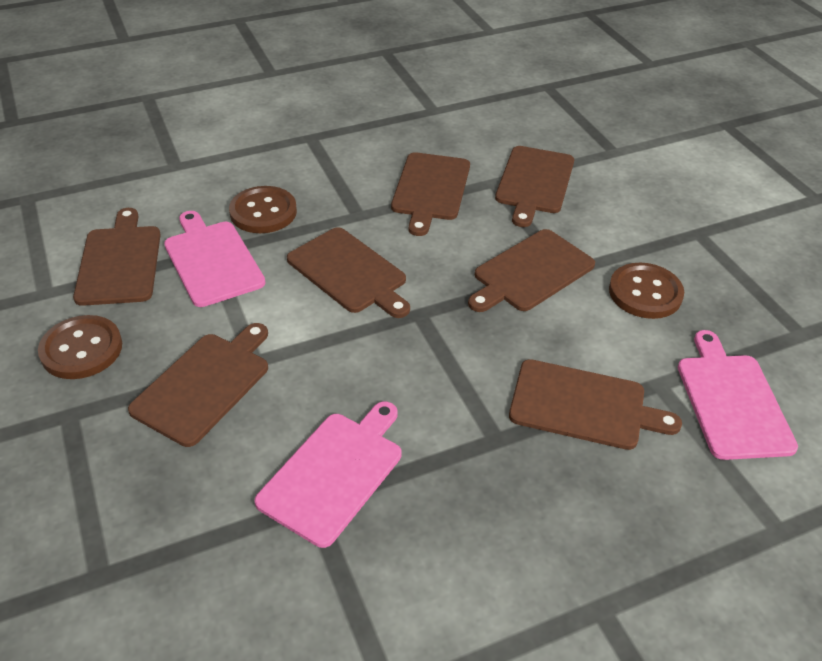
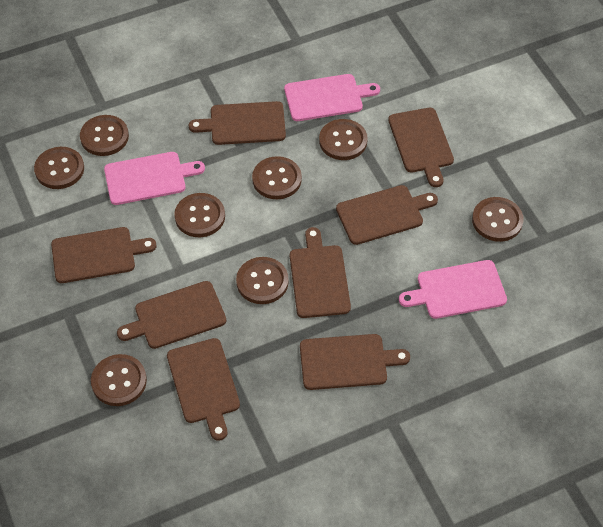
brown button: 3 -> 8
brown cutting board: 7 -> 8

